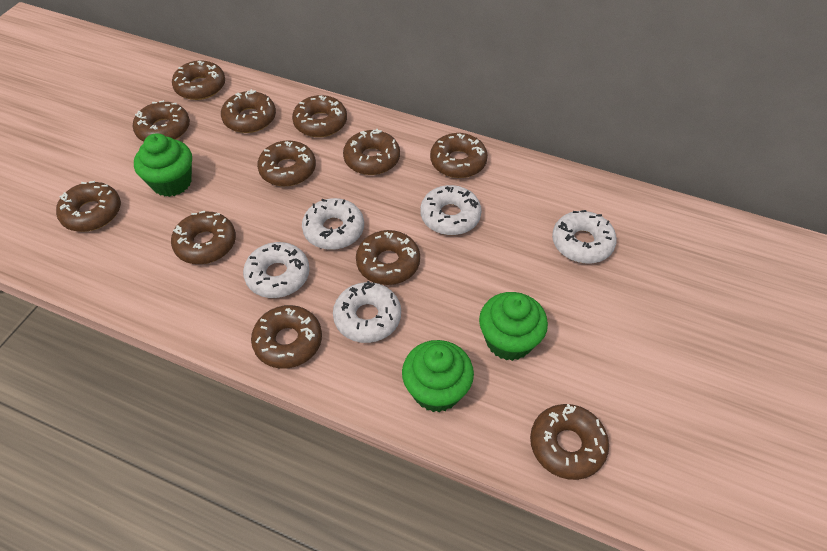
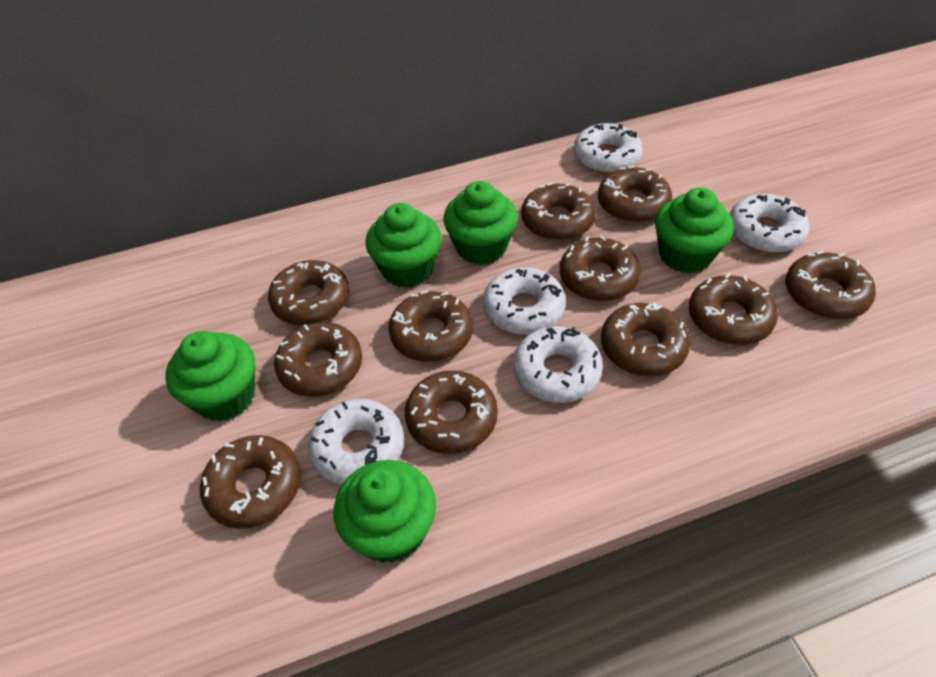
brown donut: 12 -> 11
green cupcake: 3 -> 5

